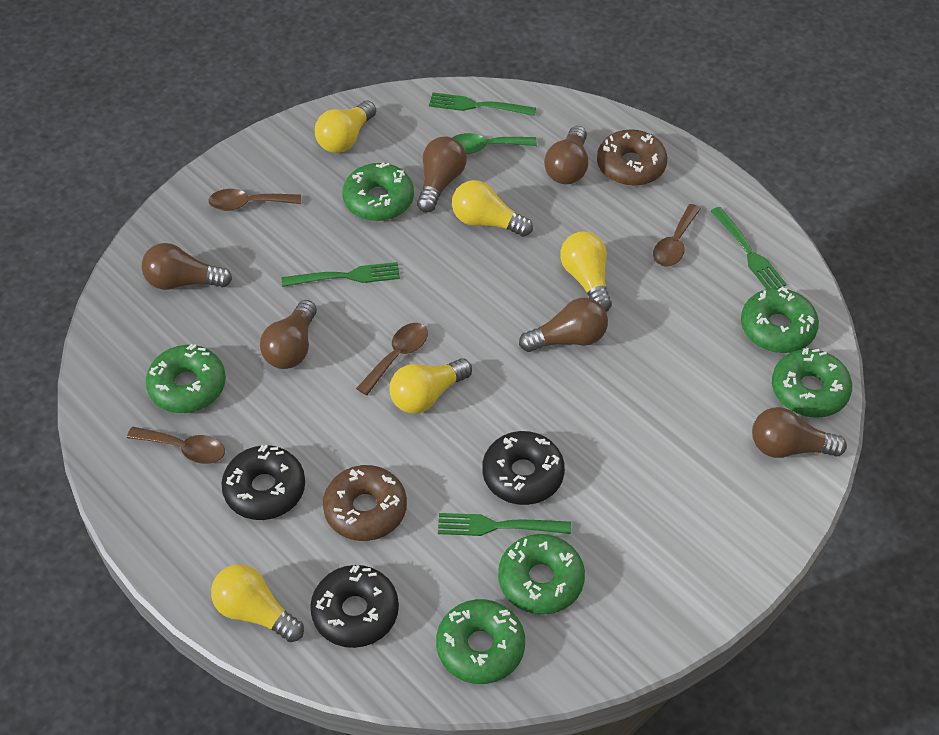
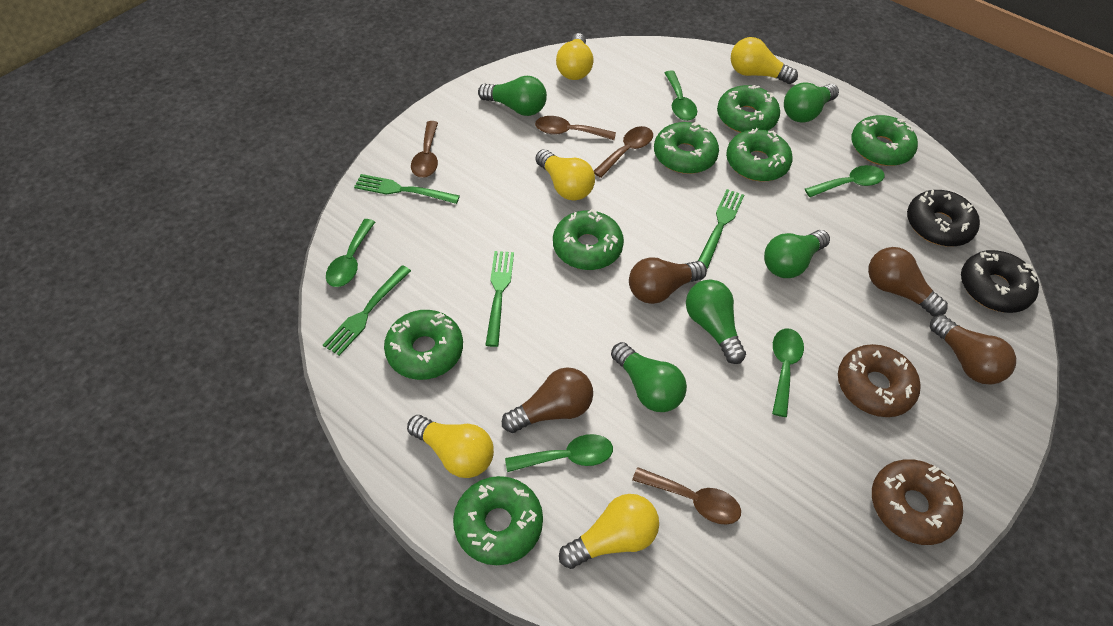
black donut: 3 -> 2
brown light bulb: 6 -> 4
green donut: 6 -> 7
green light bulb: 0 -> 5
green spoon: 1 -> 5

